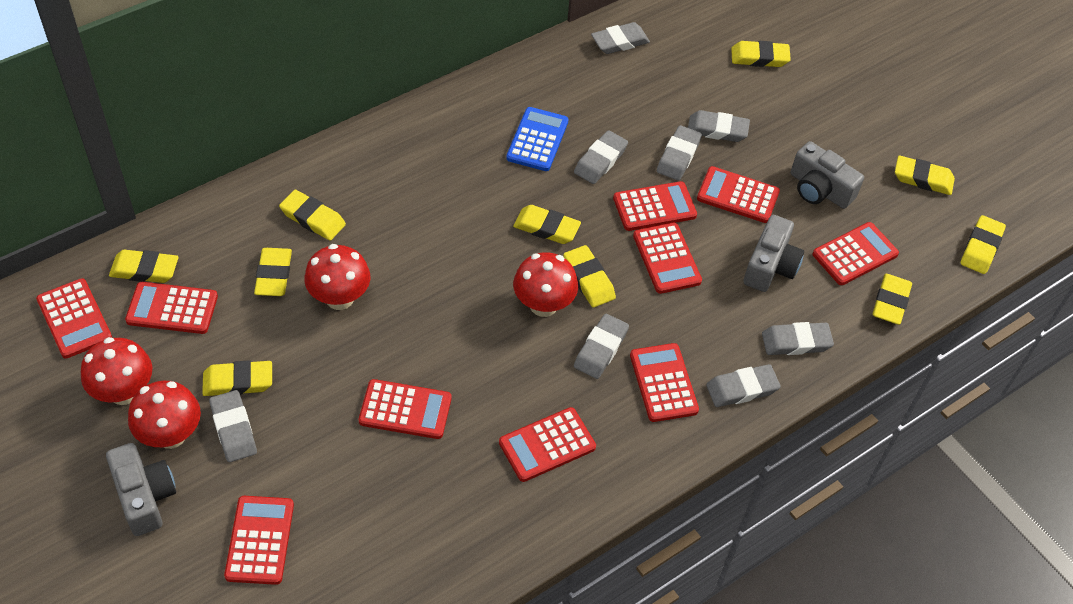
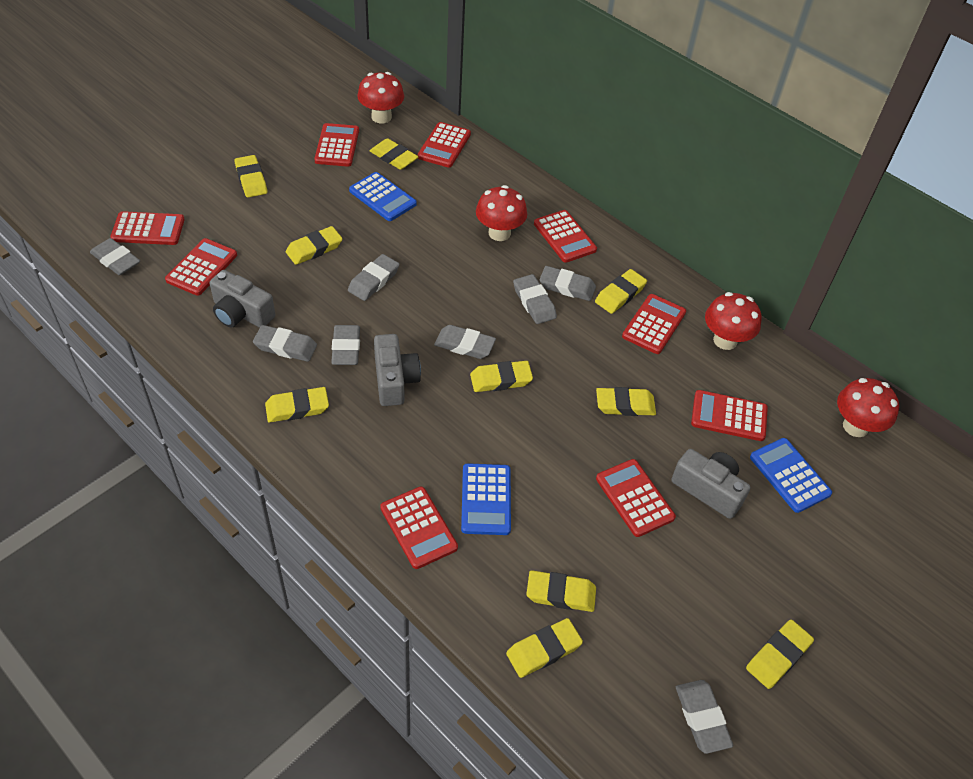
blue calculator: 1 -> 3
red calculator: 10 -> 9

